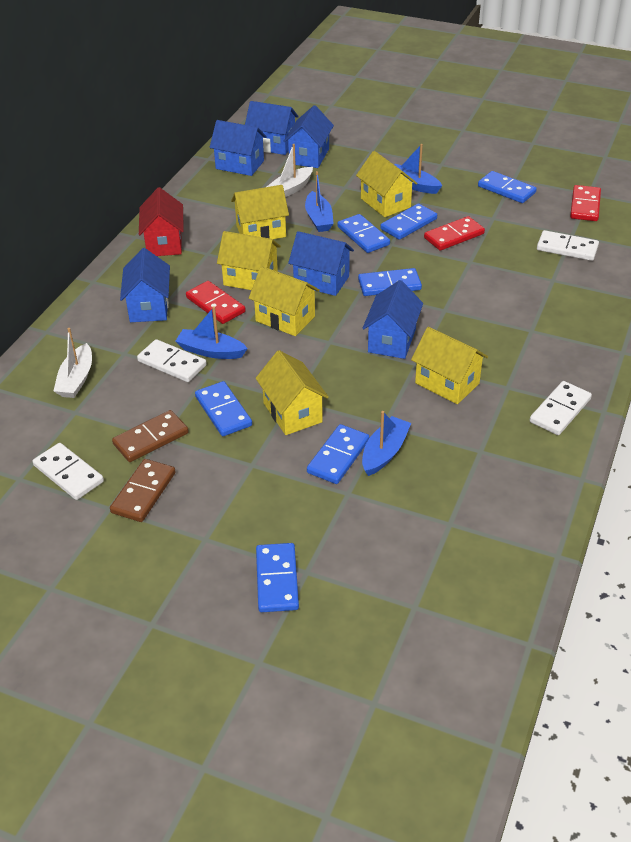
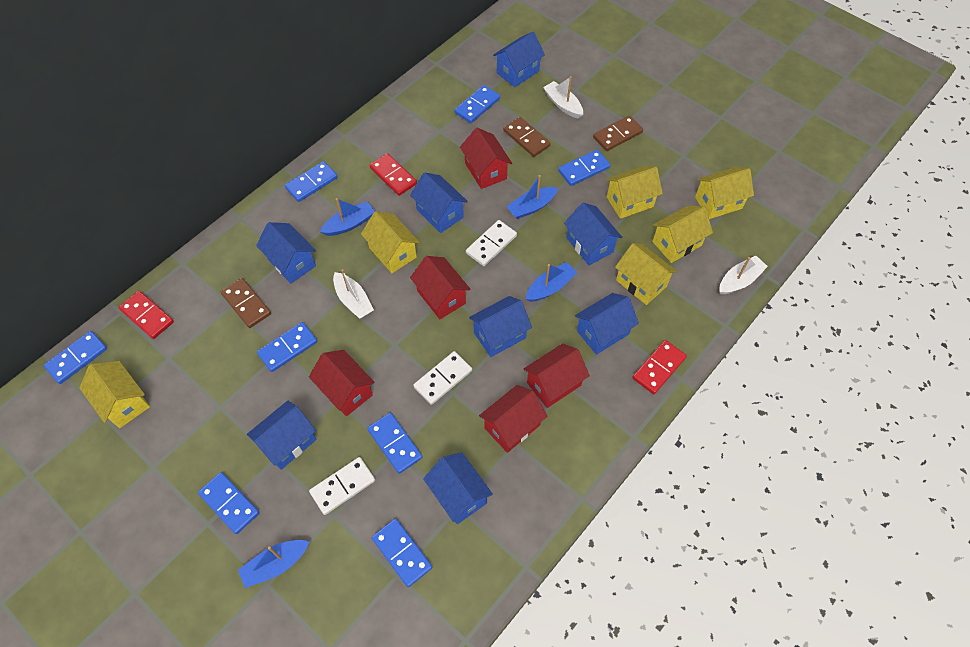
blue domino: 7 -> 8
blue house: 6 -> 8
brown domino: 2 -> 3
red house: 1 -> 5
white boat: 2 -> 3
white domino: 4 -> 3

